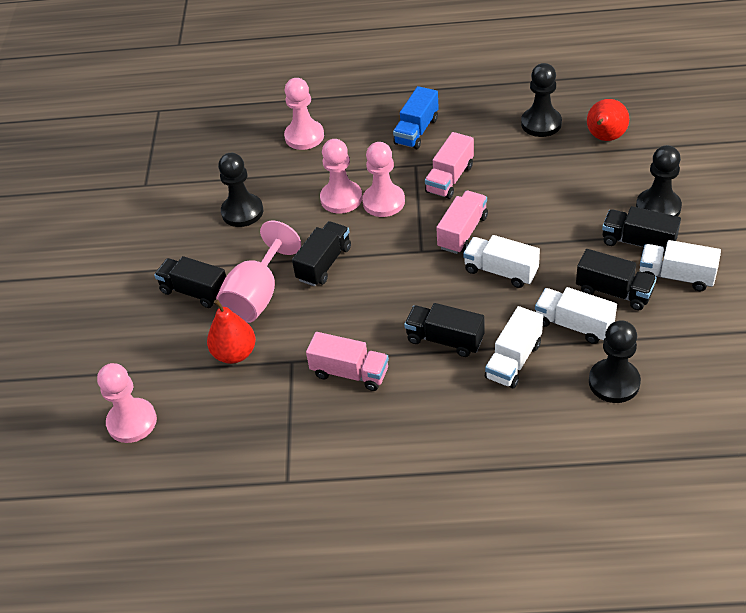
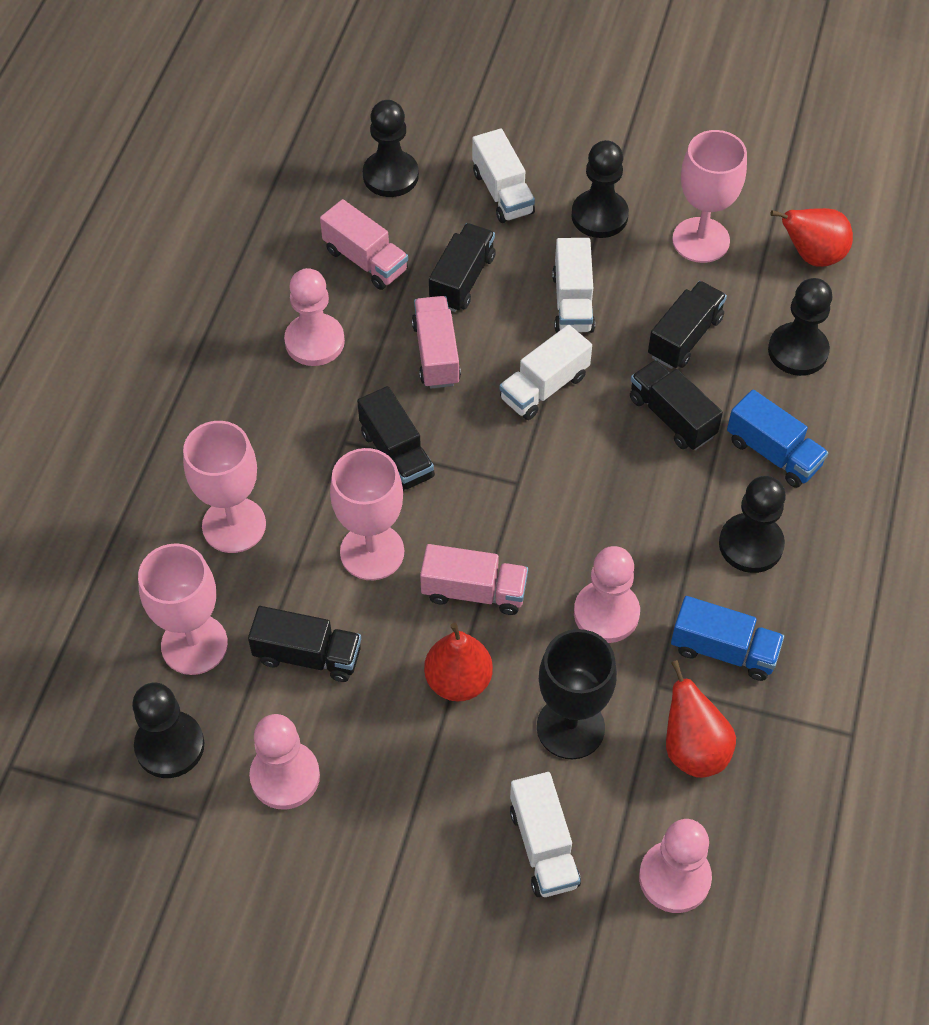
black goblet: 0 -> 1
black pawn: 4 -> 5
blue truck: 1 -> 2
pink goblet: 1 -> 4
red pear: 2 -> 3

